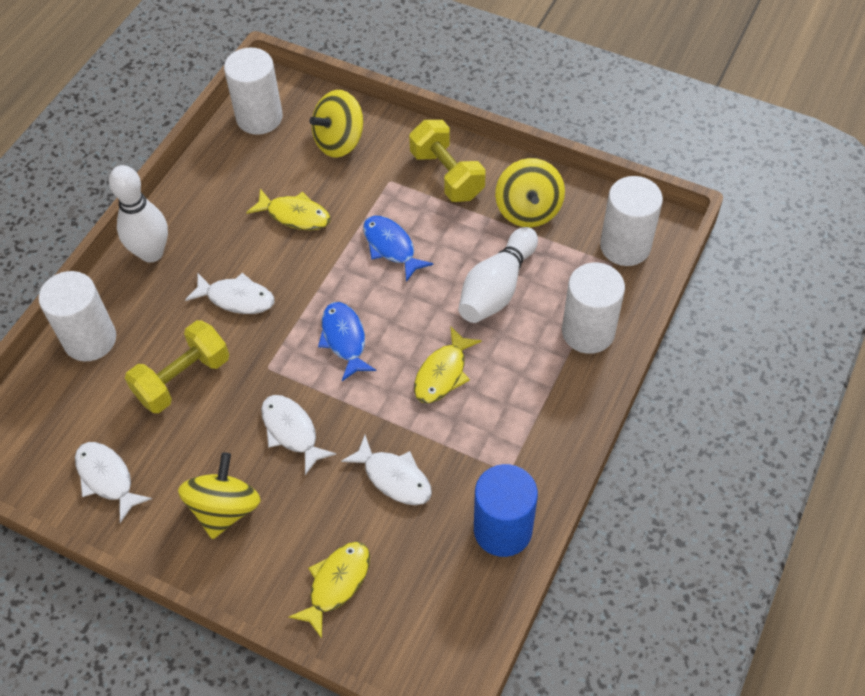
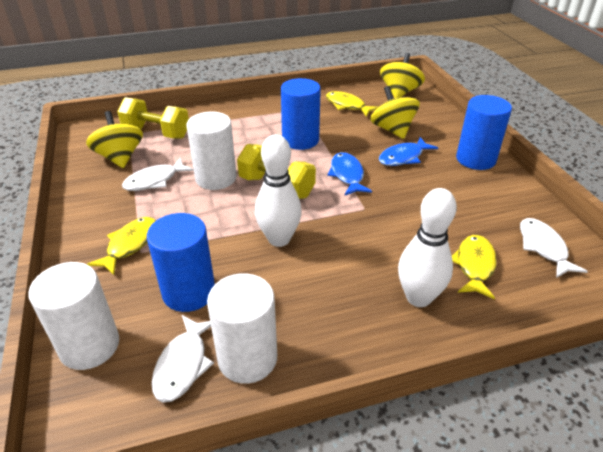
blue cylinder: 1 -> 3
white cylinder: 4 -> 3
white fish: 4 -> 3

